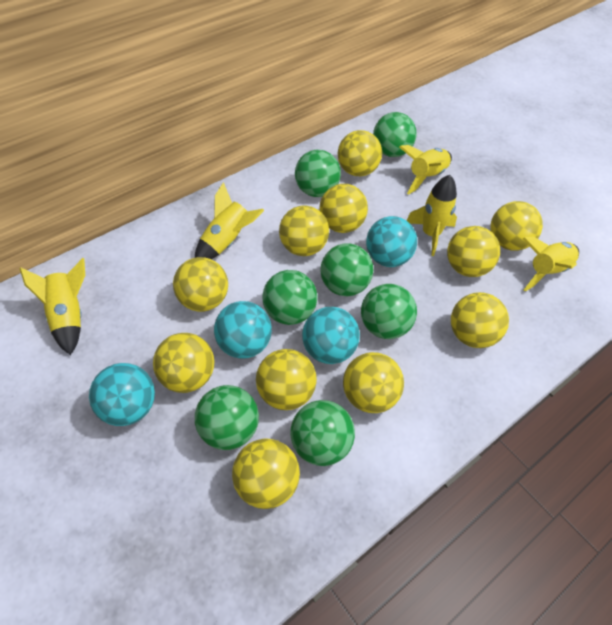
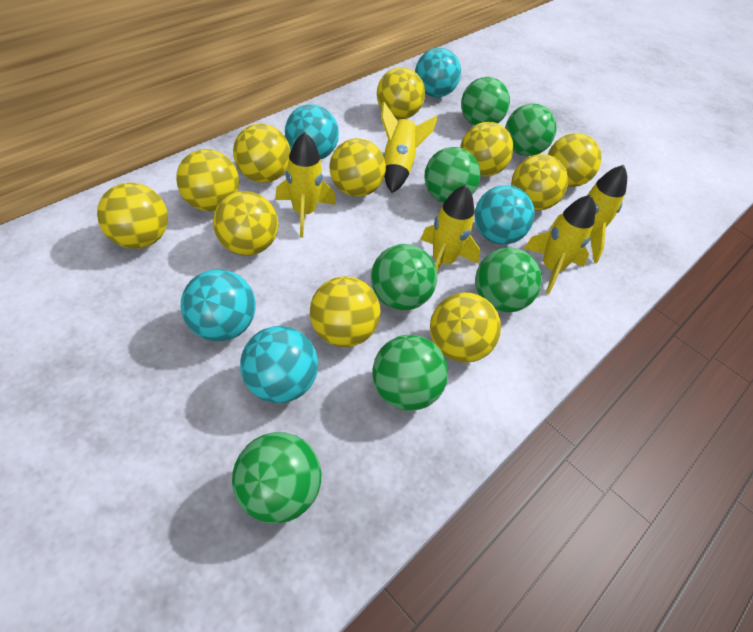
turquoise ball: 4 -> 5

